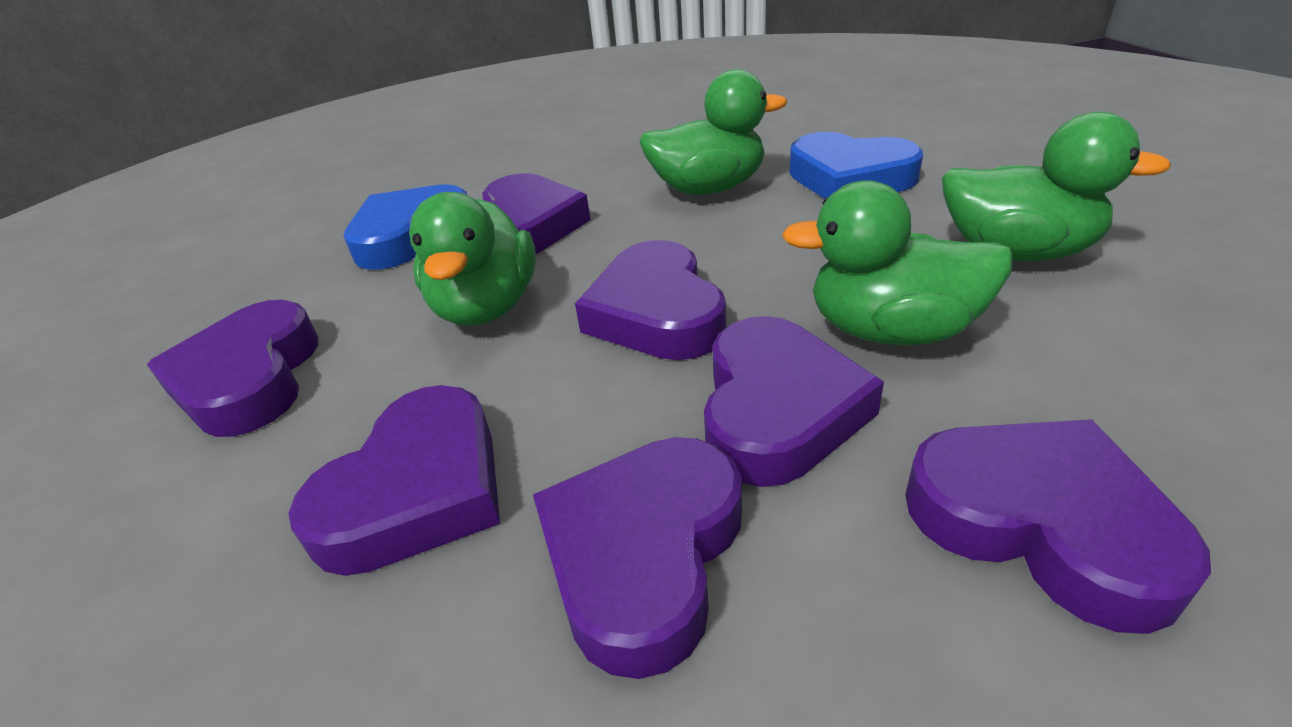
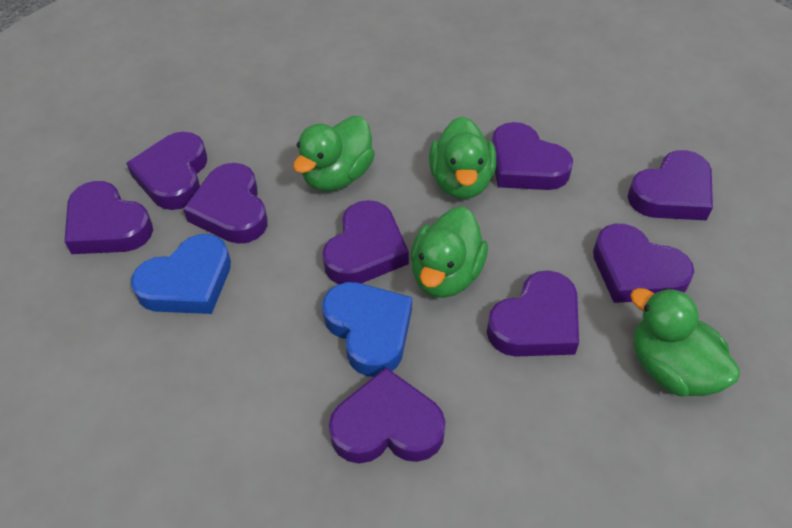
purple heart: 7 -> 9

